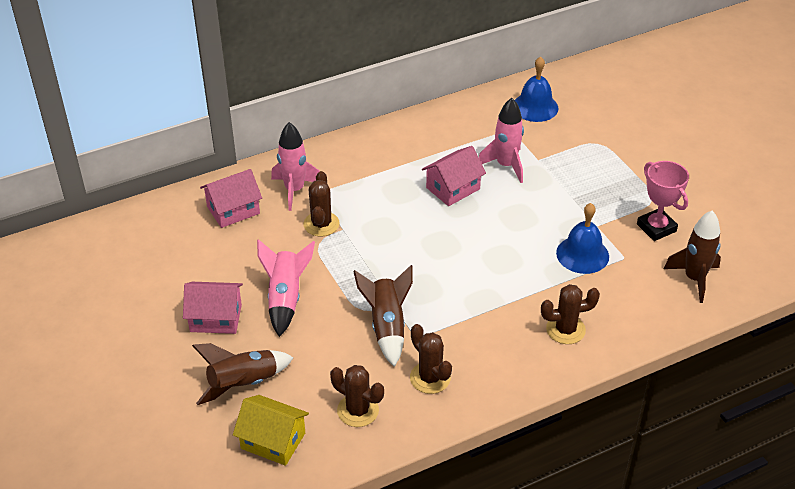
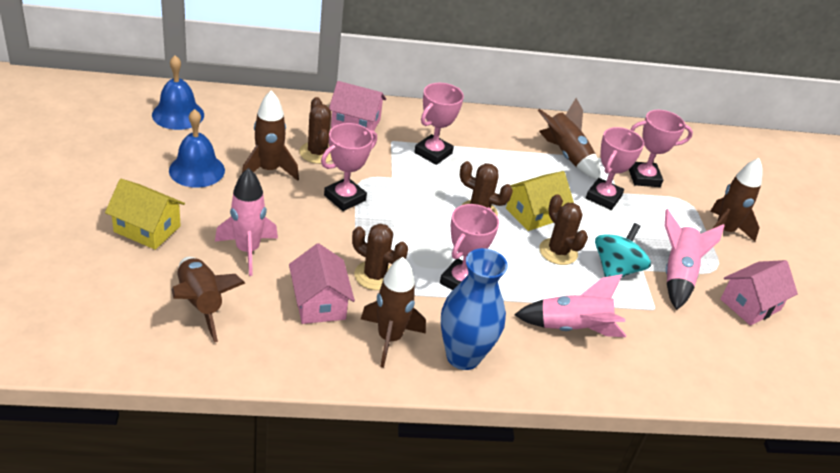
blue vase: 0 -> 1
brown rocket: 3 -> 5
pink trophy: 1 -> 5
turquoise spinning top: 0 -> 1
yellow house: 1 -> 2

